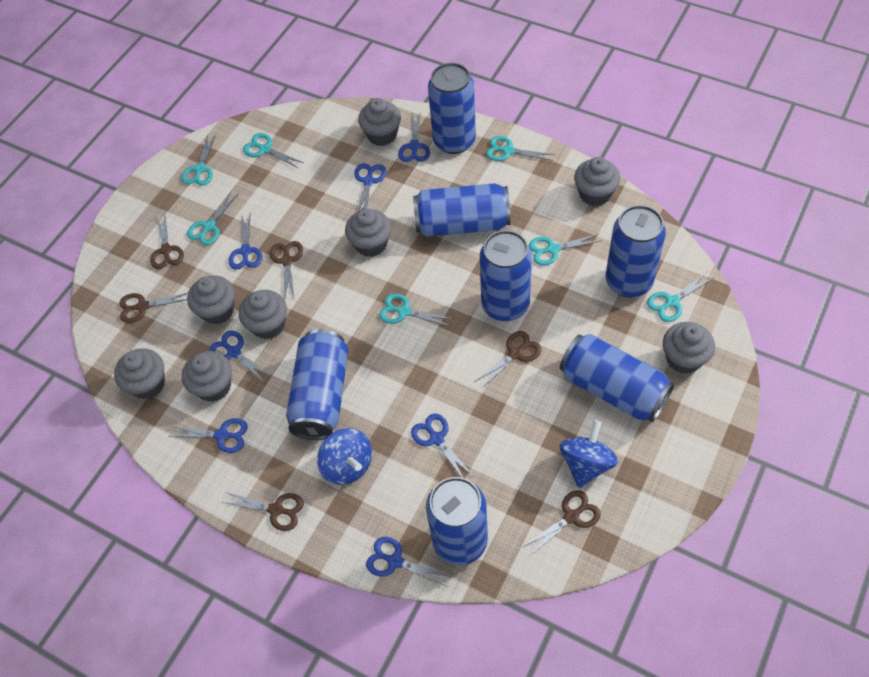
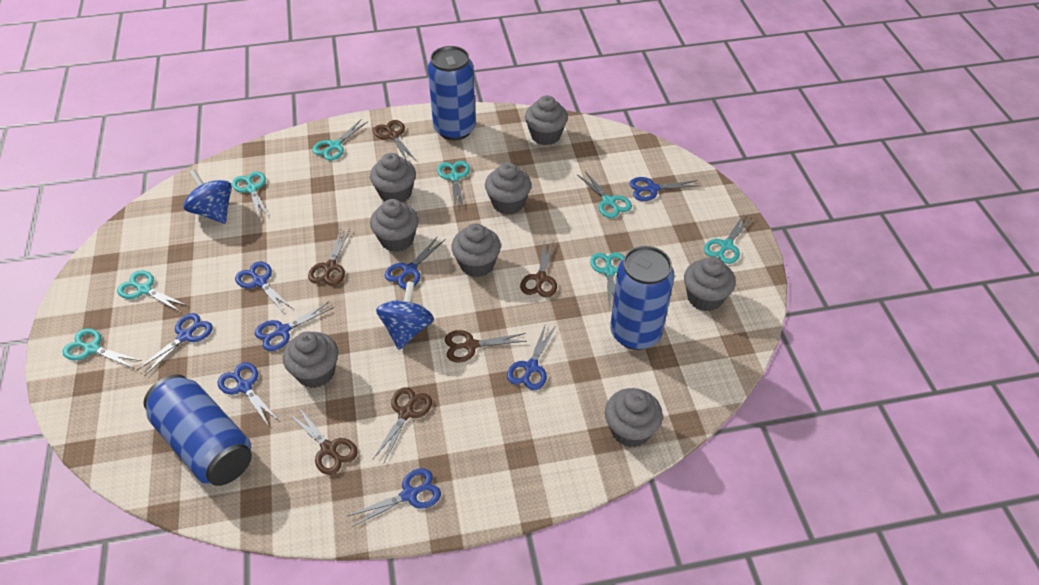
blue can: 7 -> 3
blue scissors: 7 -> 8
turquoise scissors: 7 -> 8

